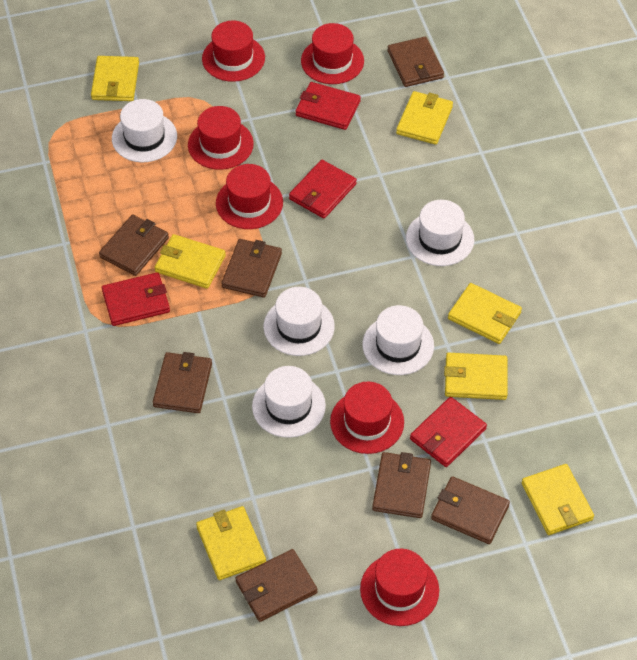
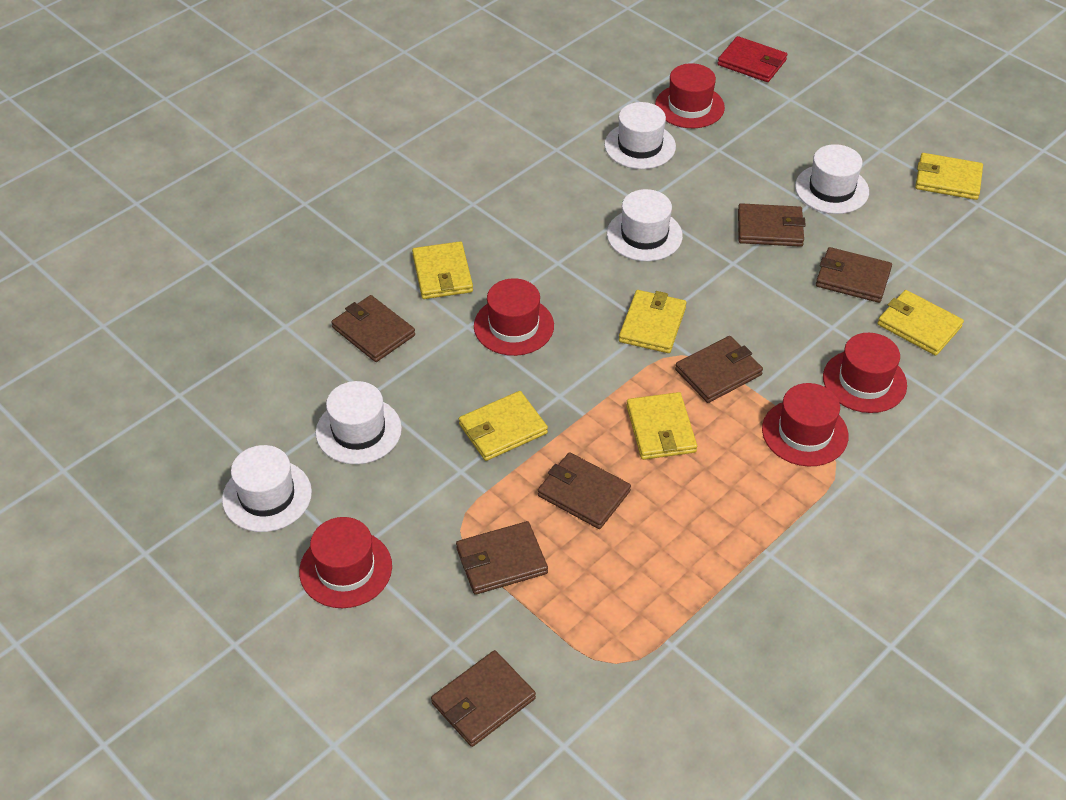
red hat: 6 -> 5
red wallet: 4 -> 1
yellow wallet: 7 -> 6

